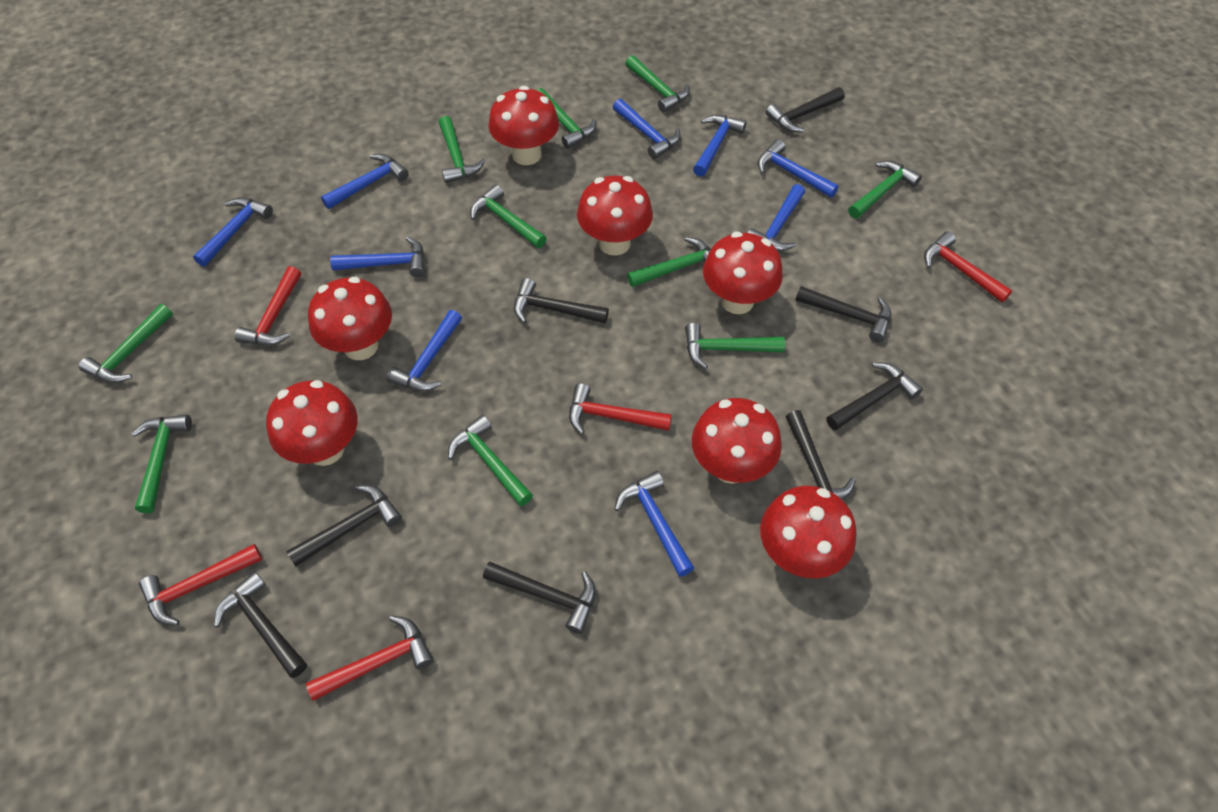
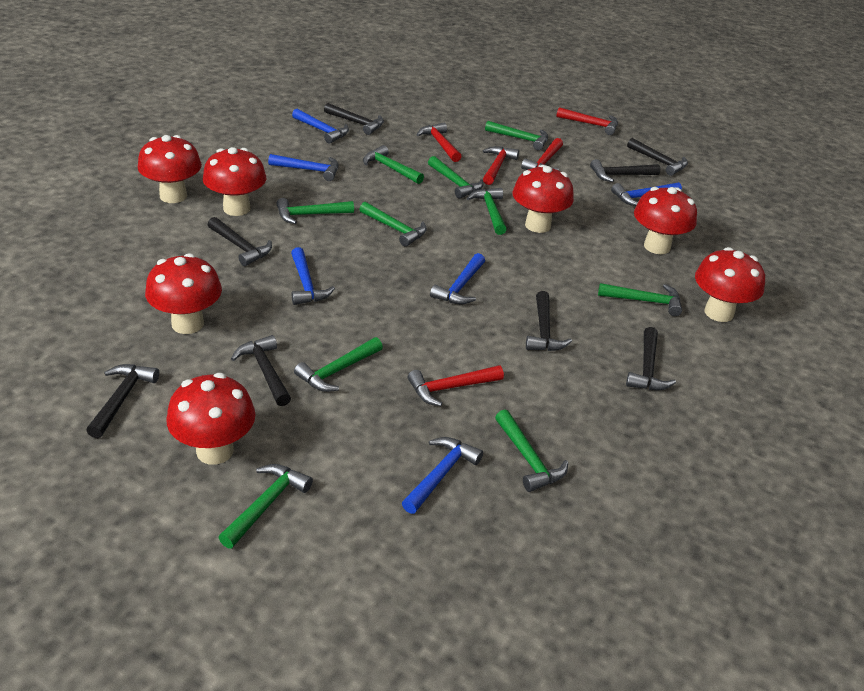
blue hammer: 9 -> 6

